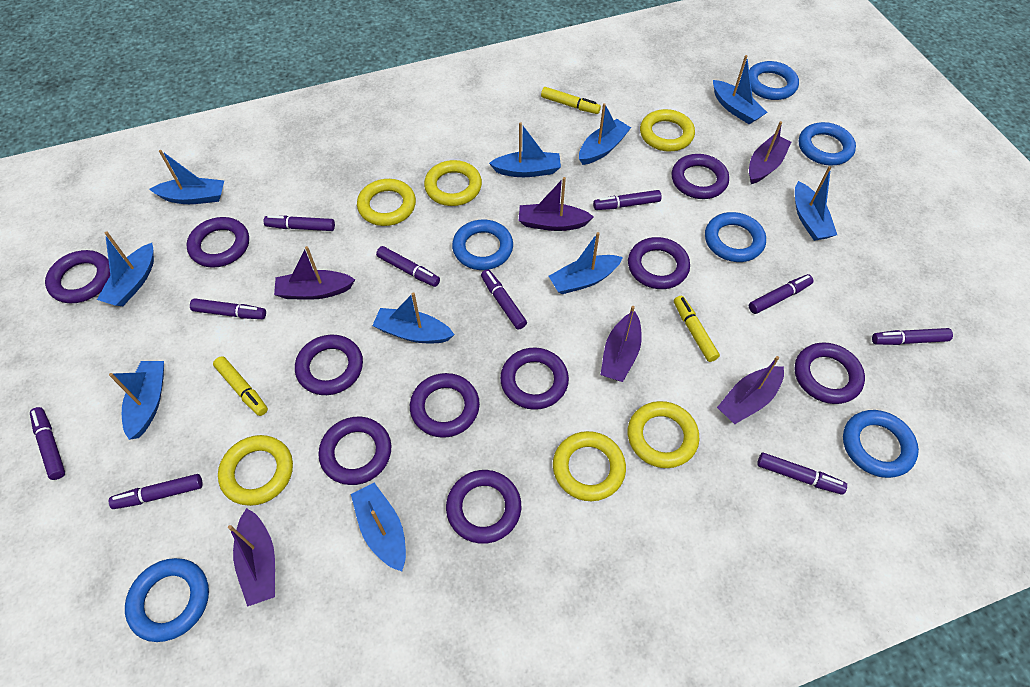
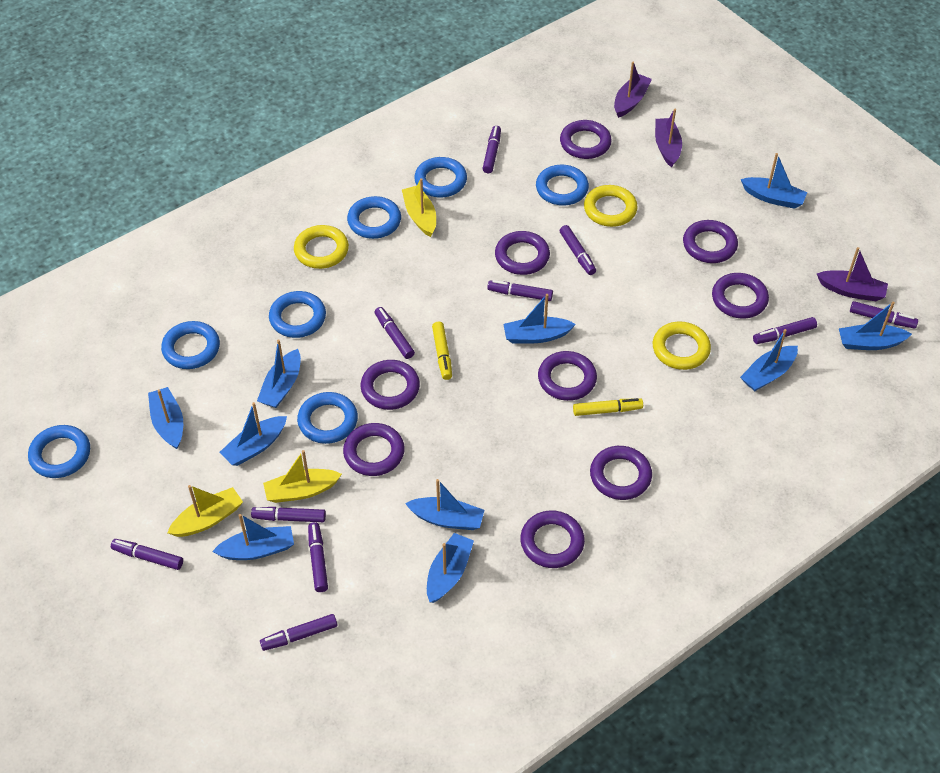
blue ring: 6 -> 7
purple boat: 6 -> 3
purple ring: 10 -> 9
yellow boat: 0 -> 3
yellow marker: 3 -> 2
yellow ring: 6 -> 3

